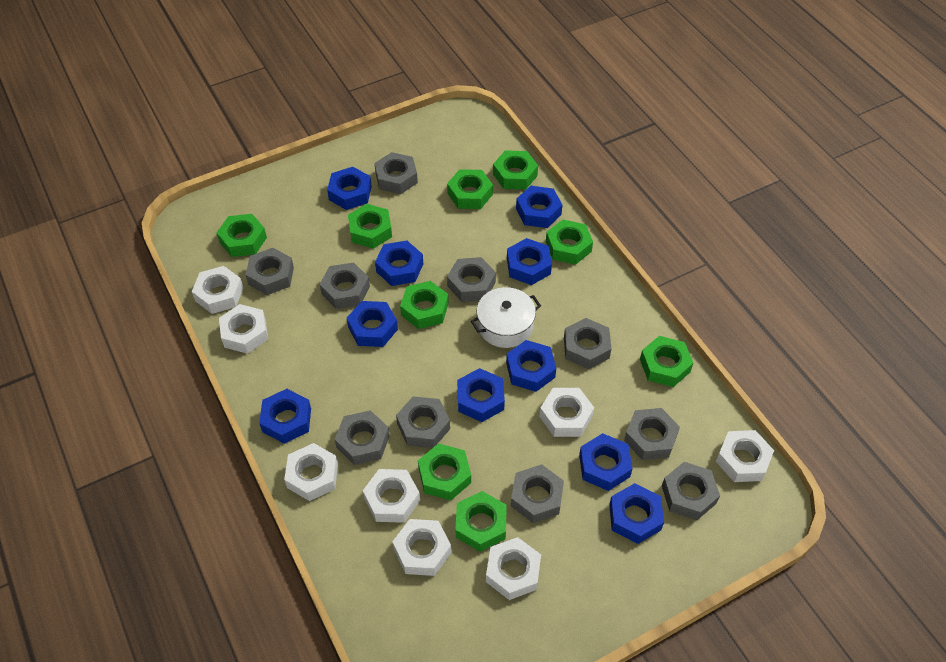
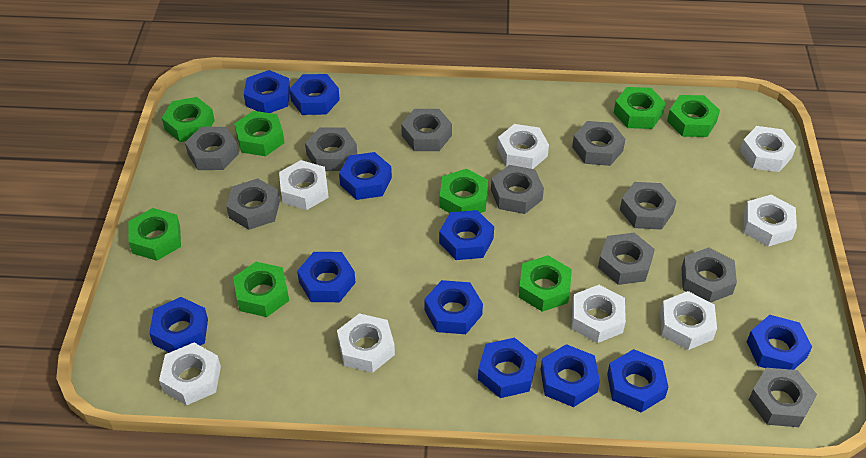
blue nut: 10 -> 11
green nut: 9 -> 8
white pot: 1 -> 0

